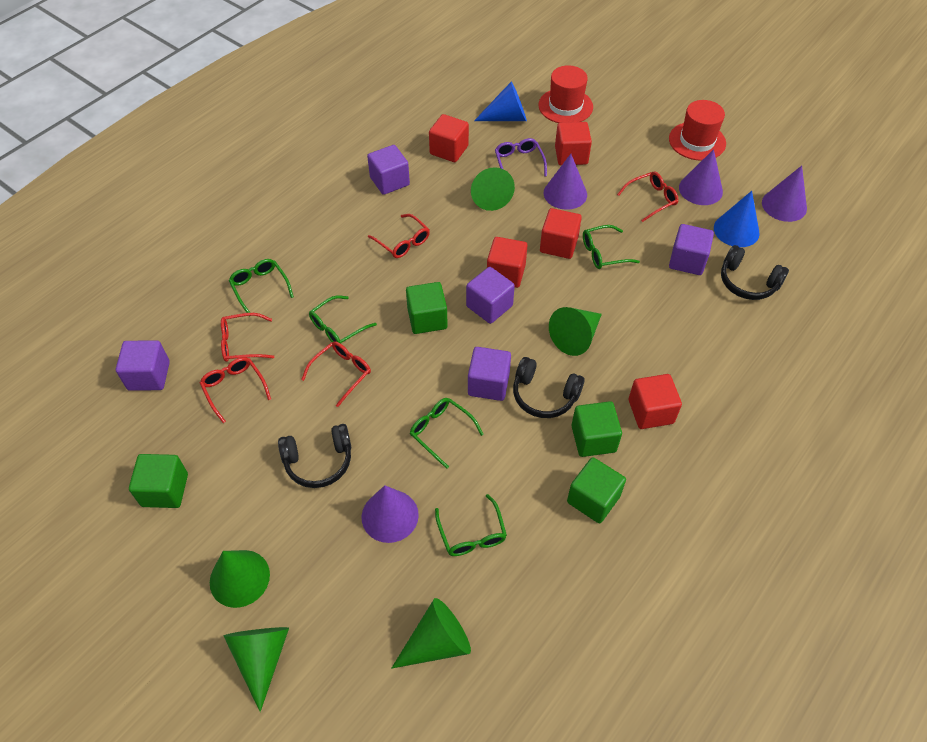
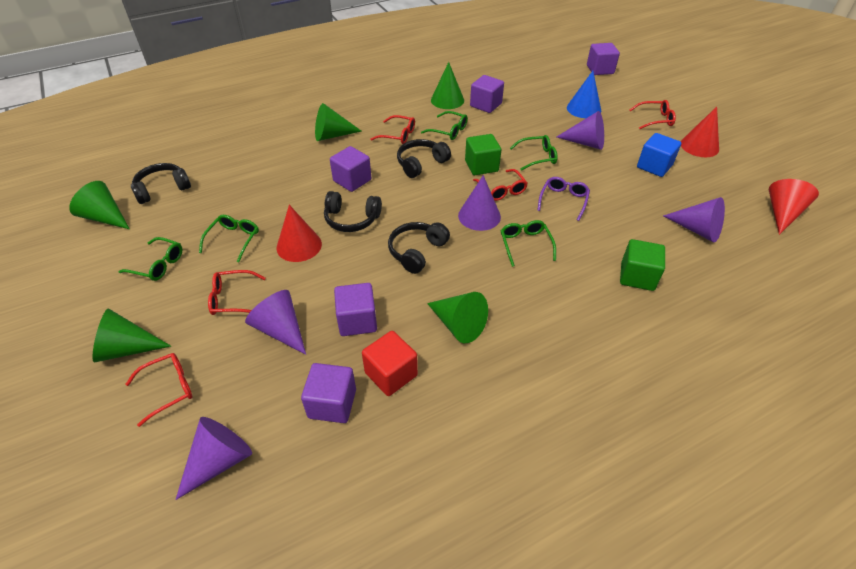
black headphones: 3 -> 4
blue cone: 2 -> 1
blue cube: 0 -> 1
green cube: 4 -> 2
purple cone: 4 -> 5
red cone: 0 -> 3
red cube: 5 -> 1
red hat: 2 -> 0

